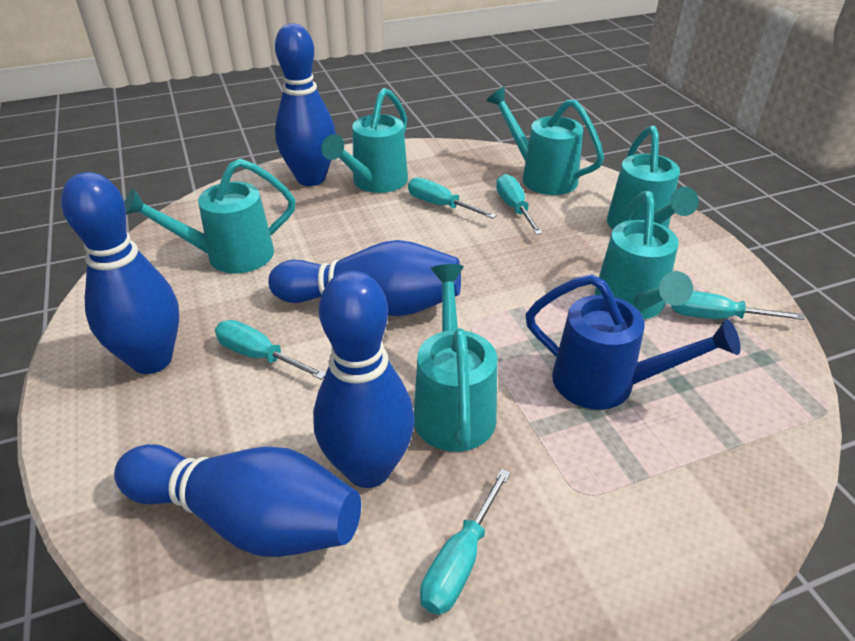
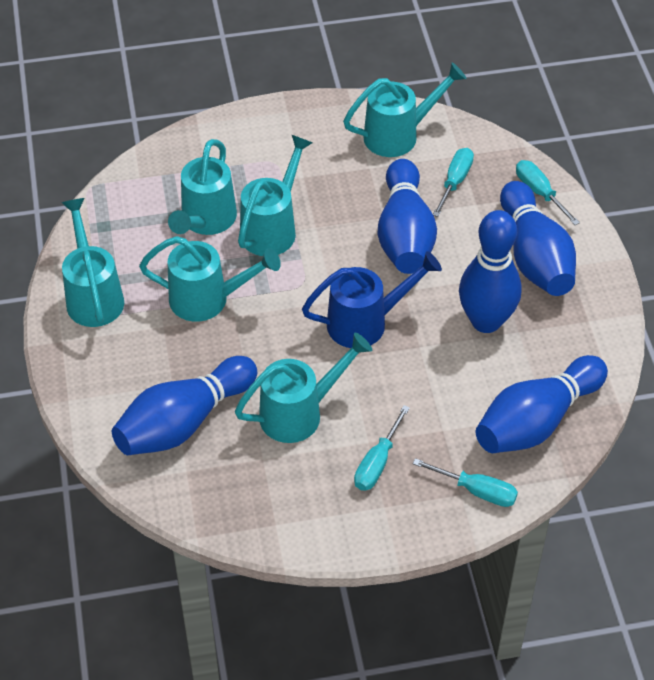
turquoise screwdriver: 5 -> 4

